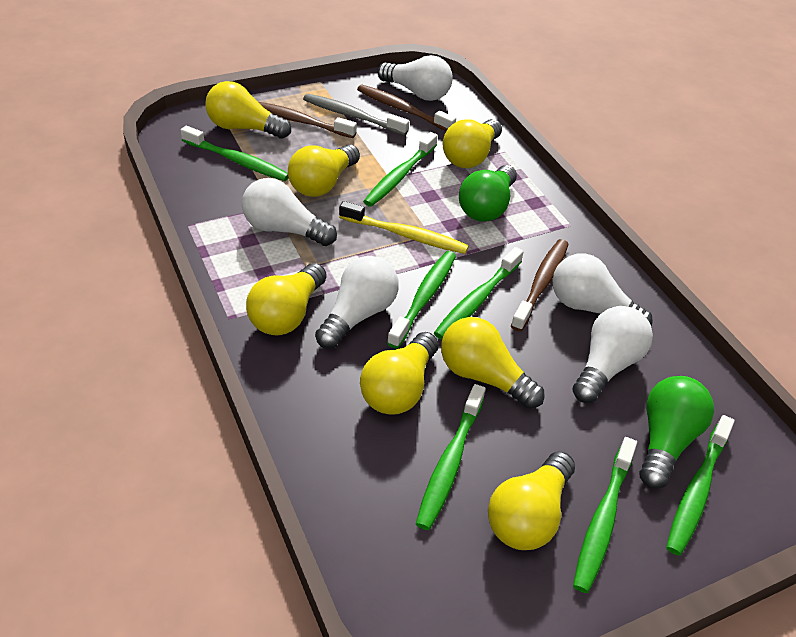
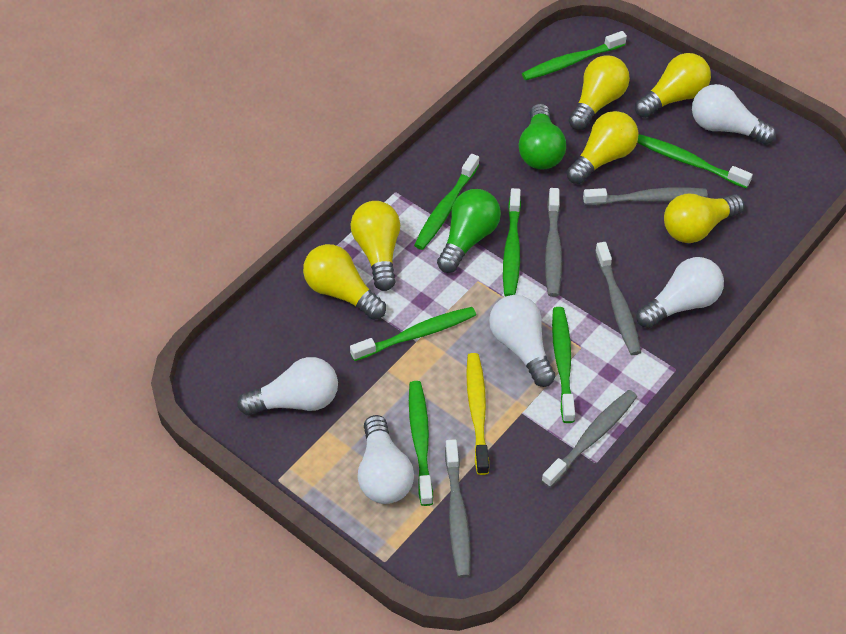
brown toothbrush: 3 -> 0
grey toothbrush: 1 -> 5
yellow light bulb: 7 -> 6

